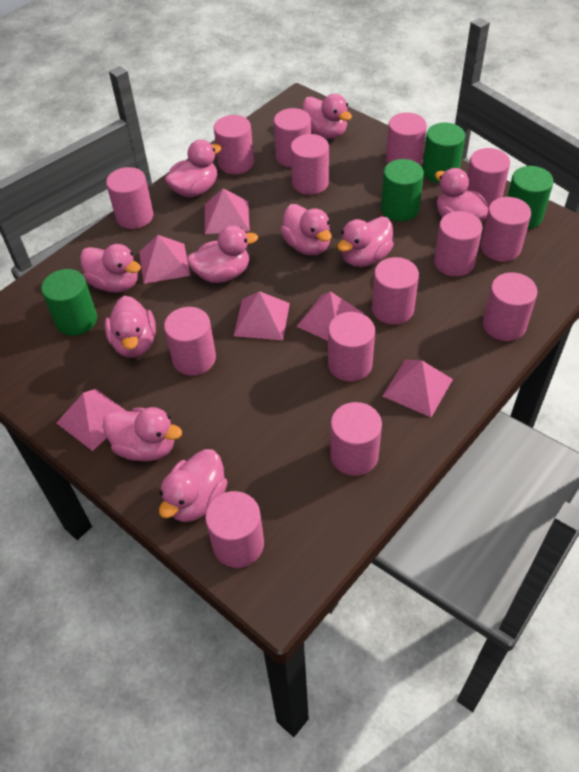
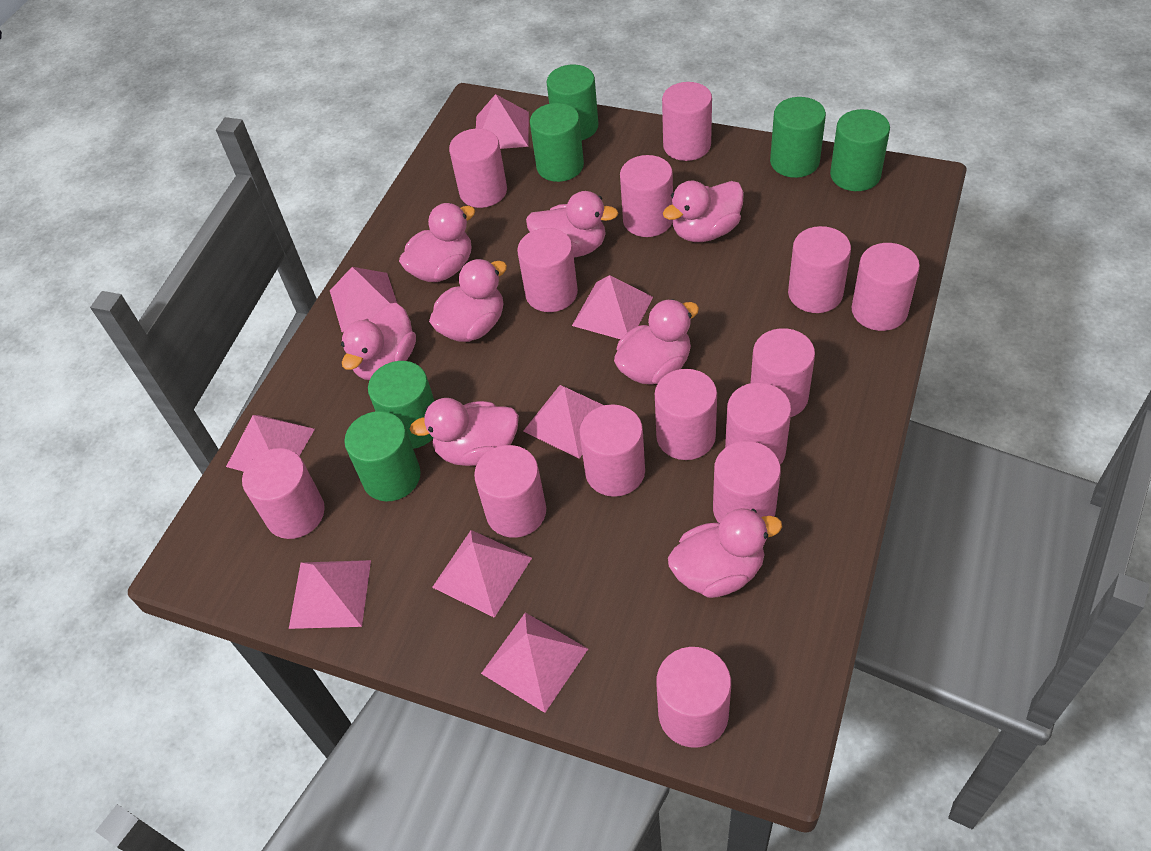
green cylinder: 4 -> 6
pink duck: 10 -> 8
pink pyramid: 6 -> 8

